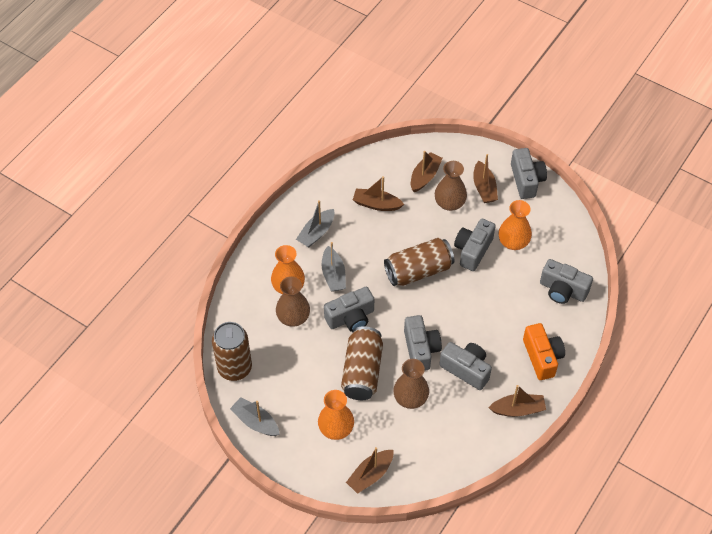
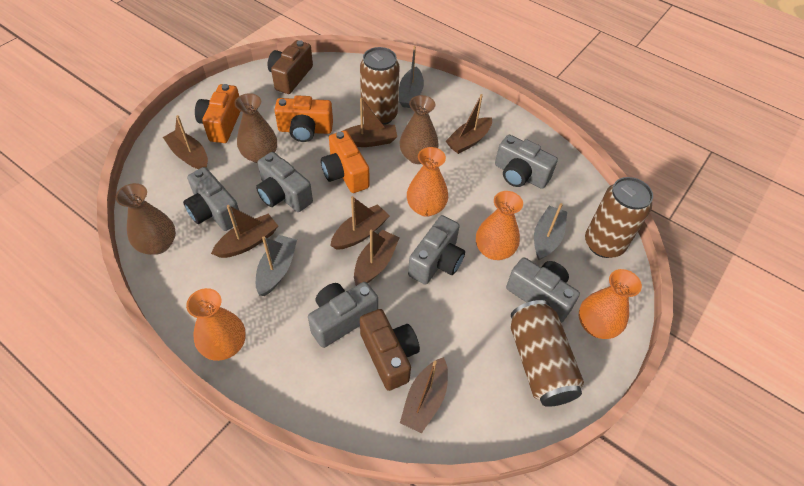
brown boat: 5 -> 7
brown camera: 0 -> 2
orange camera: 1 -> 3
orange vase: 3 -> 4

